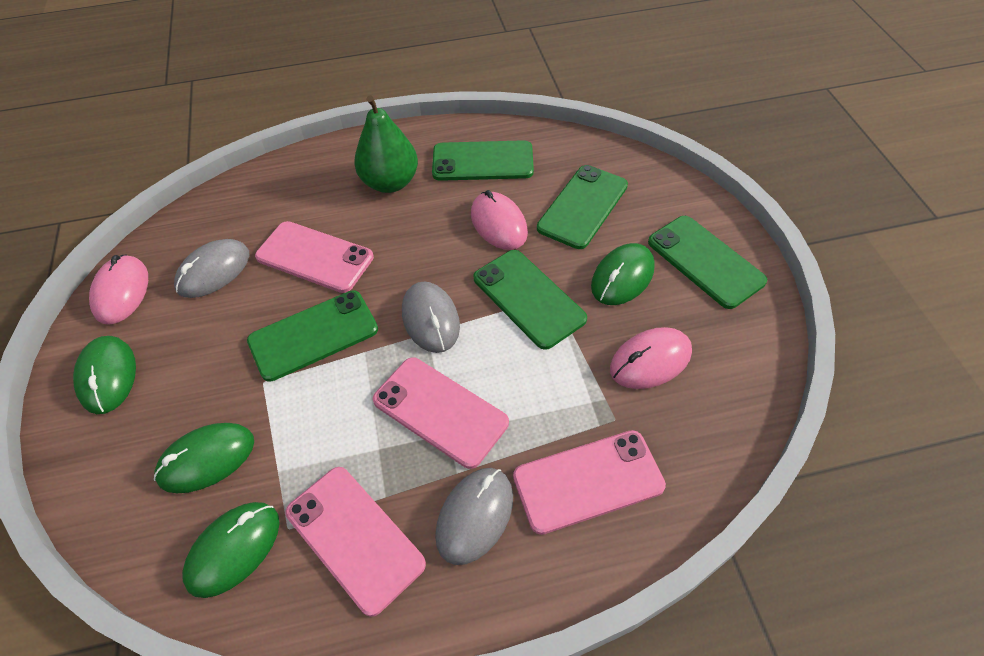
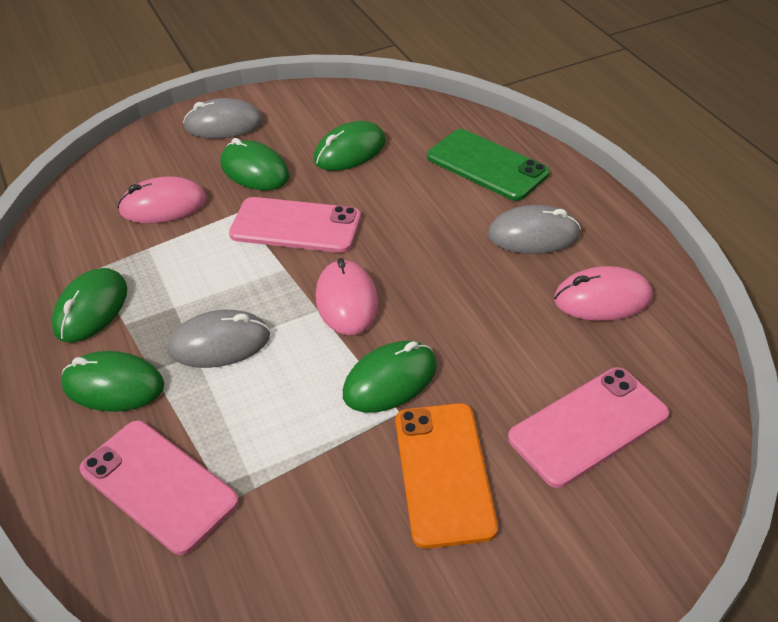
green mouse: 4 -> 5
green pear: 1 -> 0
green phone: 5 -> 1
orange phone: 0 -> 1
pink phone: 4 -> 3

